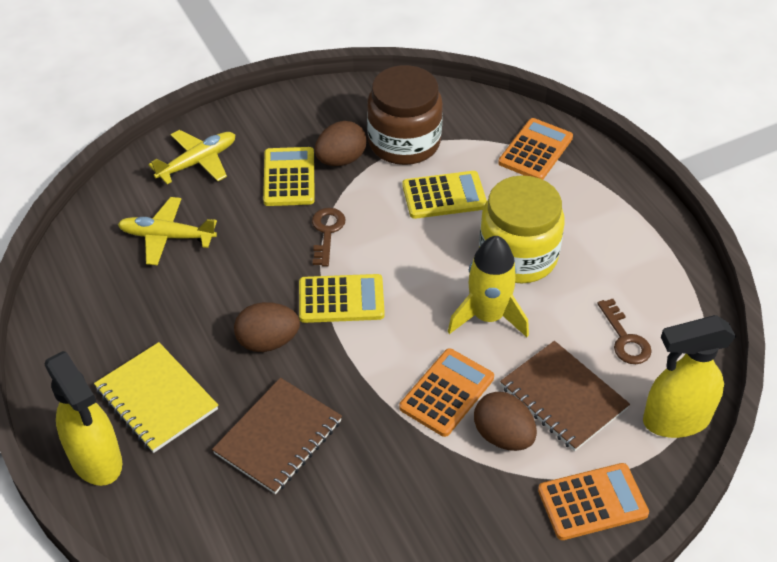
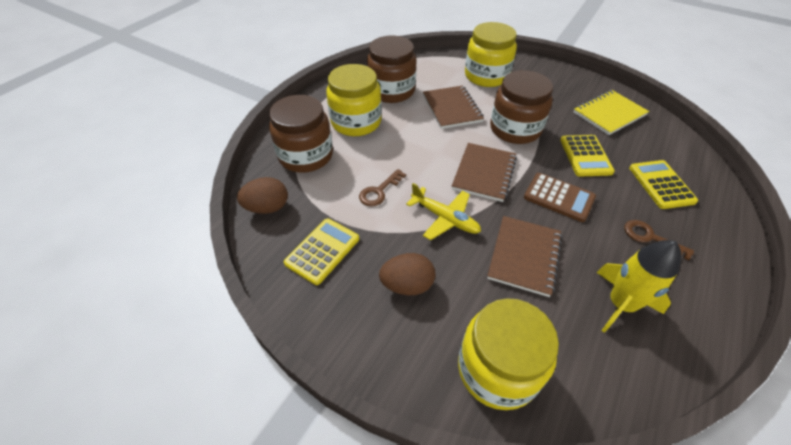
brown calculator: 0 -> 1
brown egg: 3 -> 2
brown jar: 1 -> 3
brown notebook: 2 -> 3
orange calculator: 3 -> 0
yellow jar: 1 -> 3
yellow plane: 2 -> 1
yellow spray bottle: 2 -> 0

